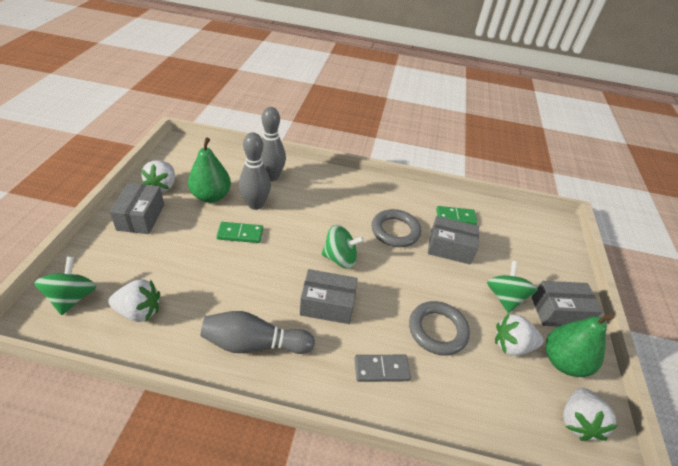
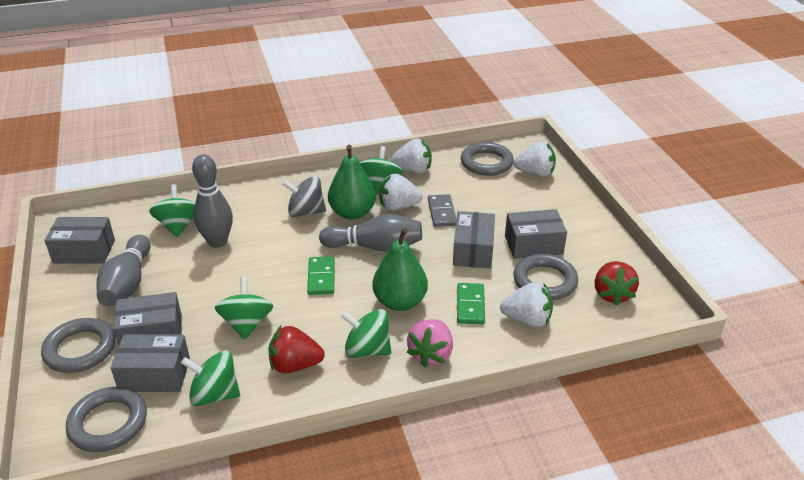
green spinning top: 3 -> 5
grey box: 4 -> 5
grey ring: 2 -> 4
grey spinning top: 0 -> 1
pink strawberry: 0 -> 1
red strawberry: 0 -> 2

